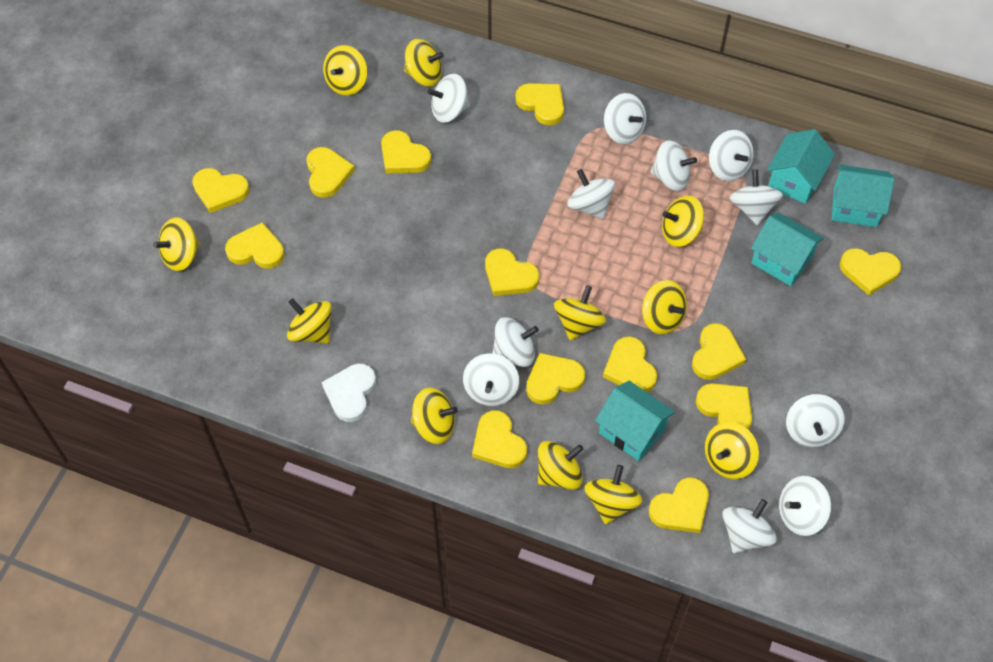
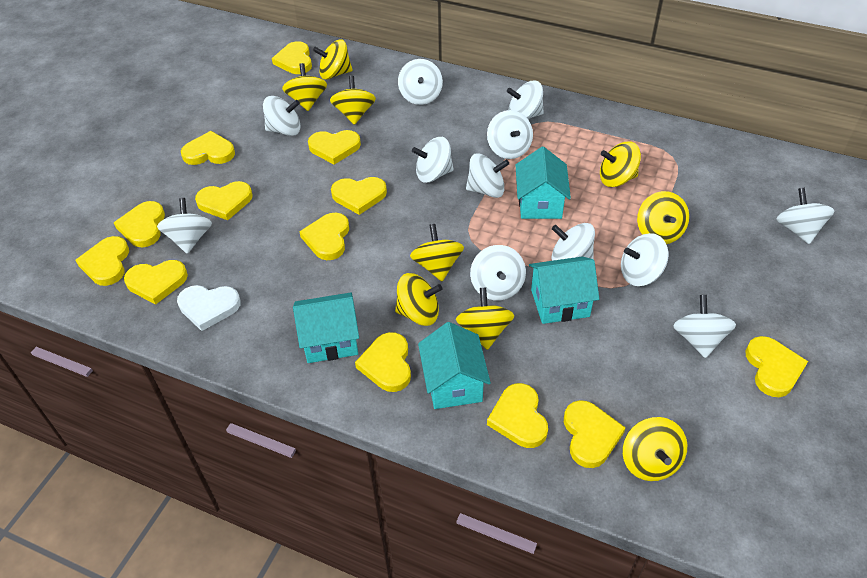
white spinning top: 11 -> 12
yellow spinning top: 11 -> 9

